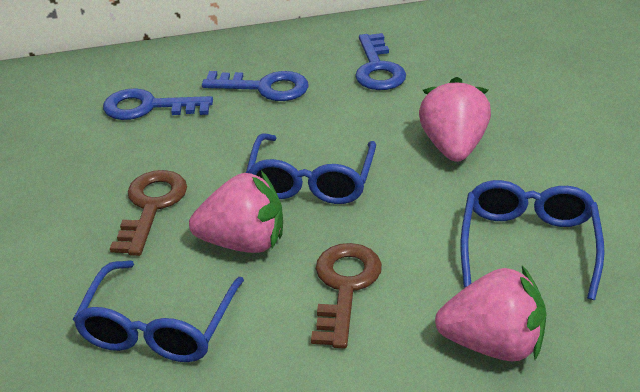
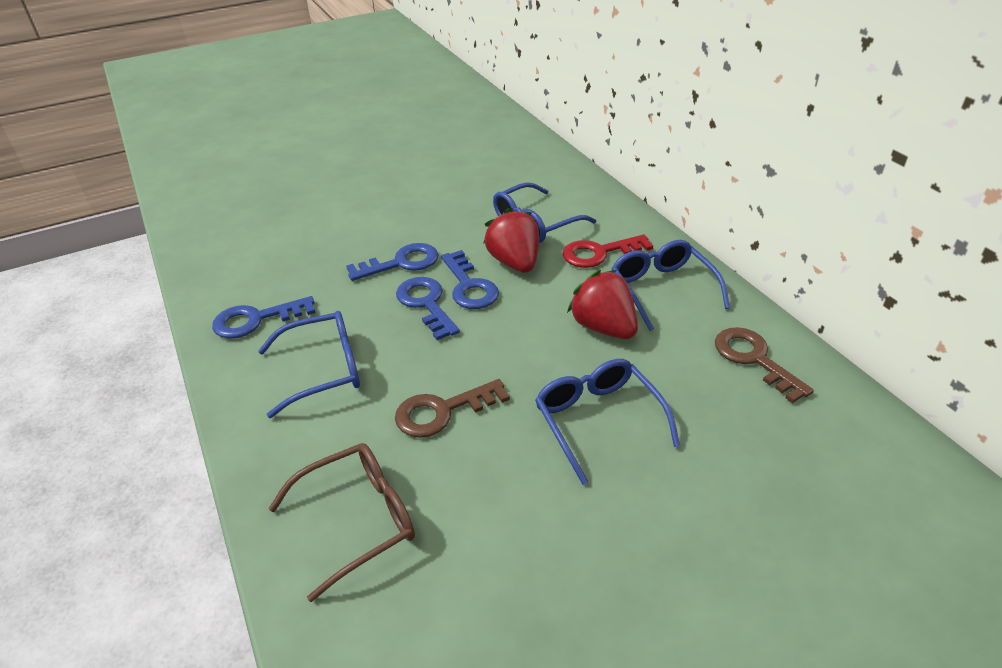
blue glasses: 3 -> 4
blue key: 3 -> 4
brown glasses: 0 -> 1
pink strawberry: 3 -> 0
red key: 0 -> 1
red strawberry: 0 -> 2

